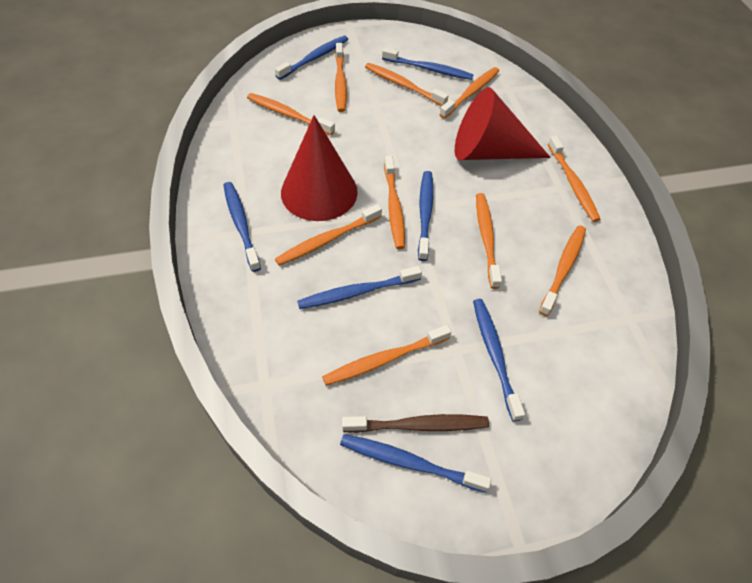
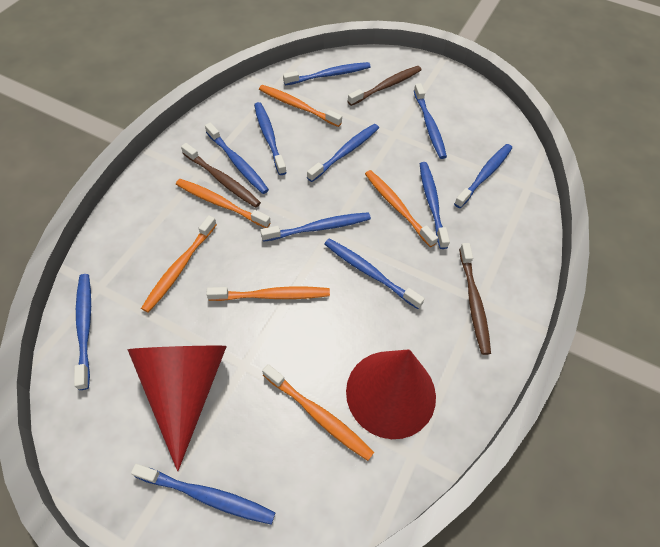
blue toothbrush: 7 -> 11
brown toothbrush: 1 -> 3
orange toothbrush: 10 -> 6

